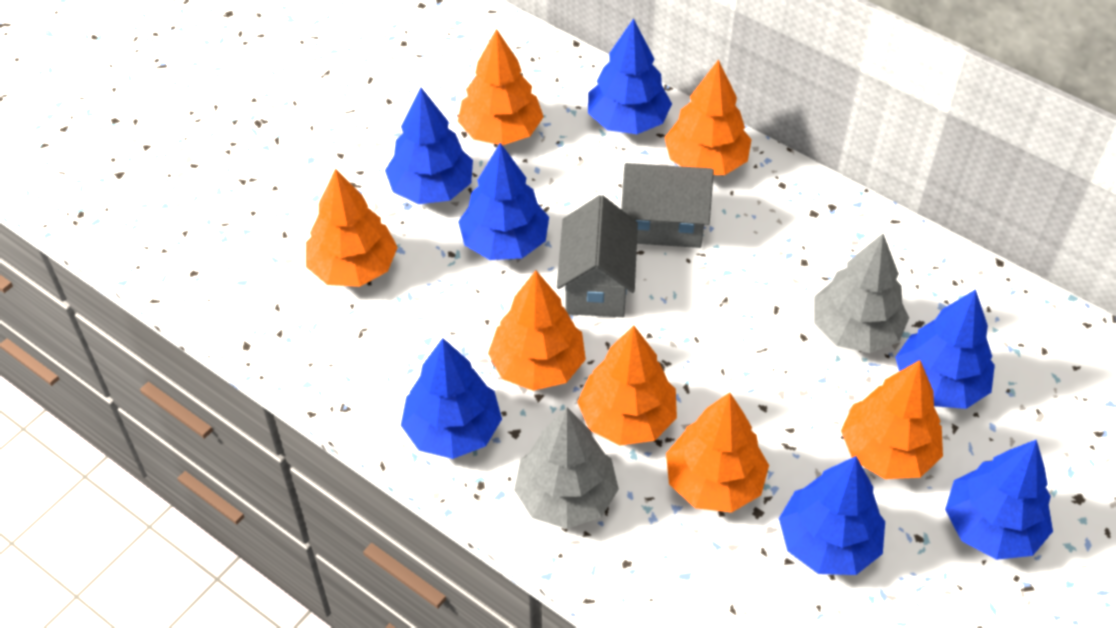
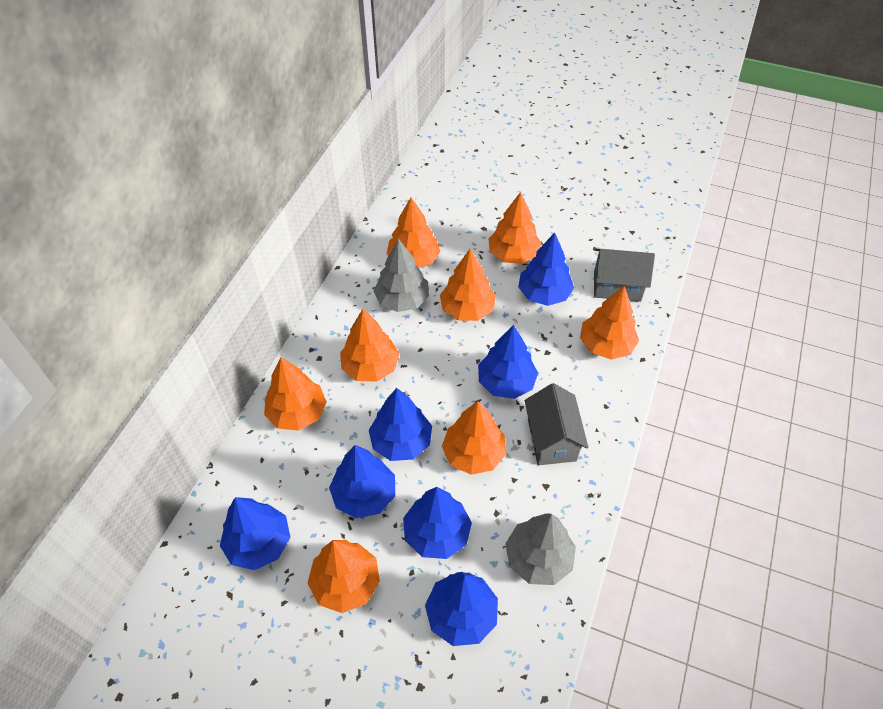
orange tree: 7 -> 8

